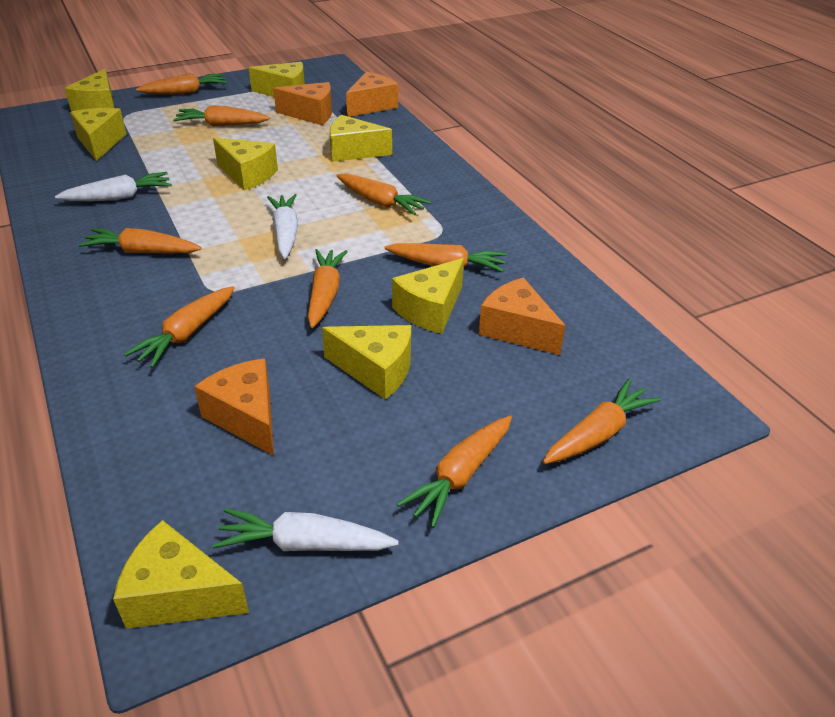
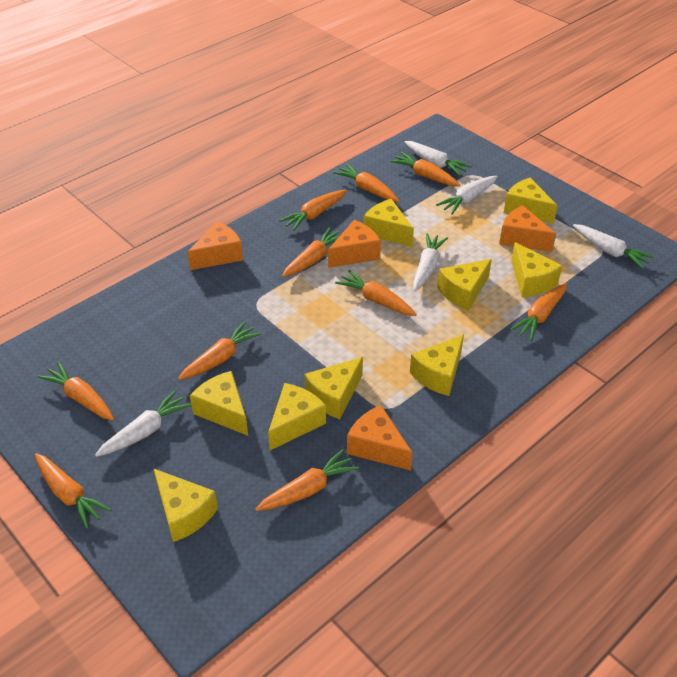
orange carrot: 9 -> 10
white carrot: 3 -> 5
yellow cheese: 8 -> 9

